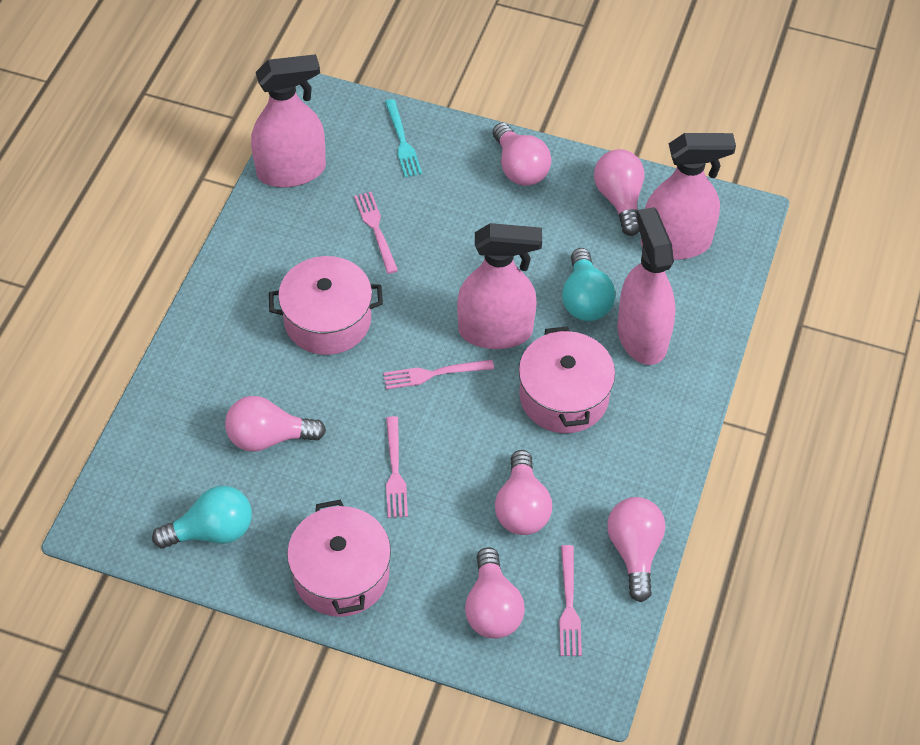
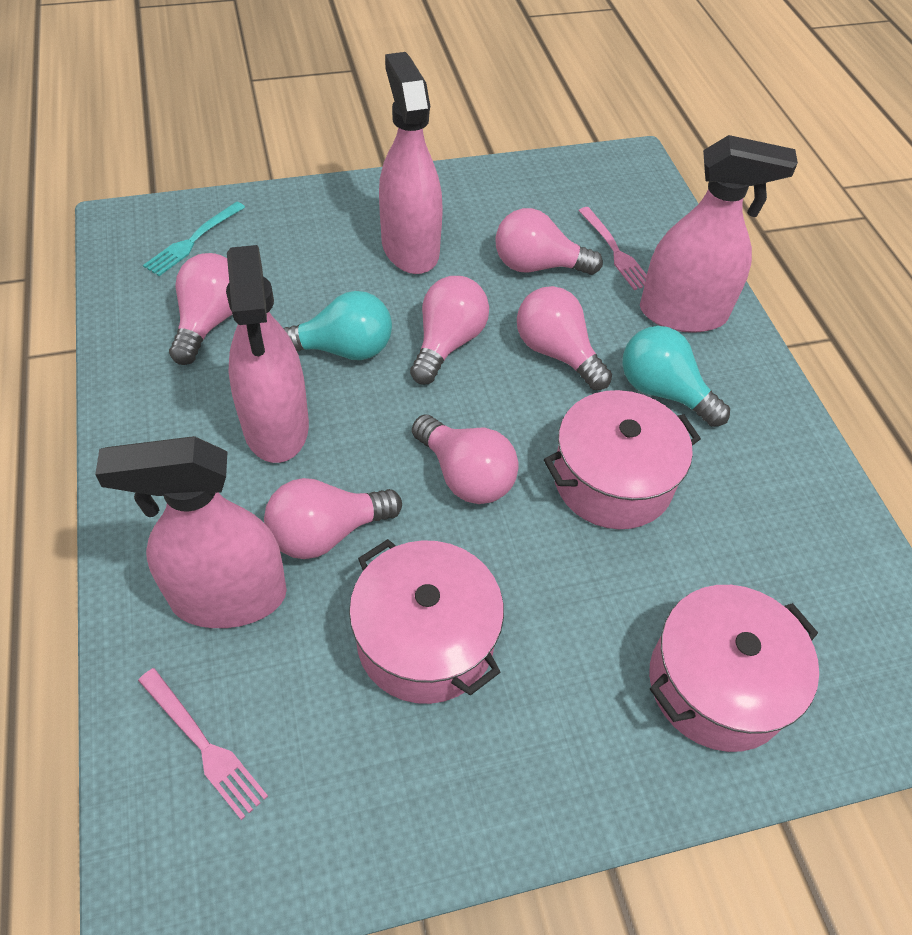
pink fork: 4 -> 2

